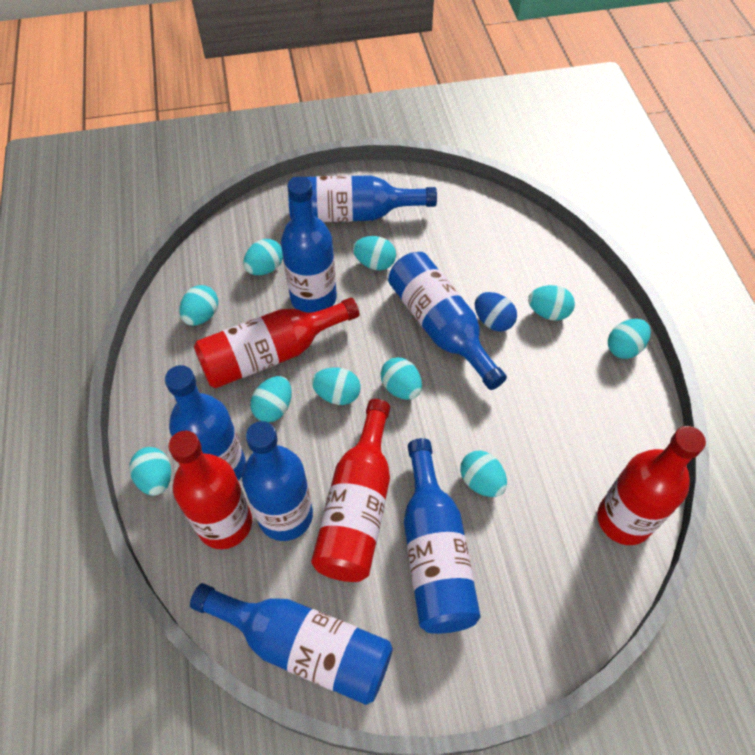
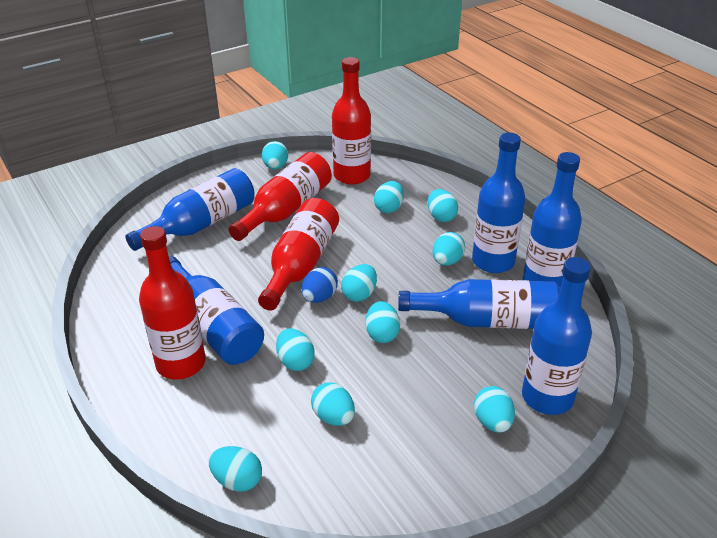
blue bottle: 7 -> 6

